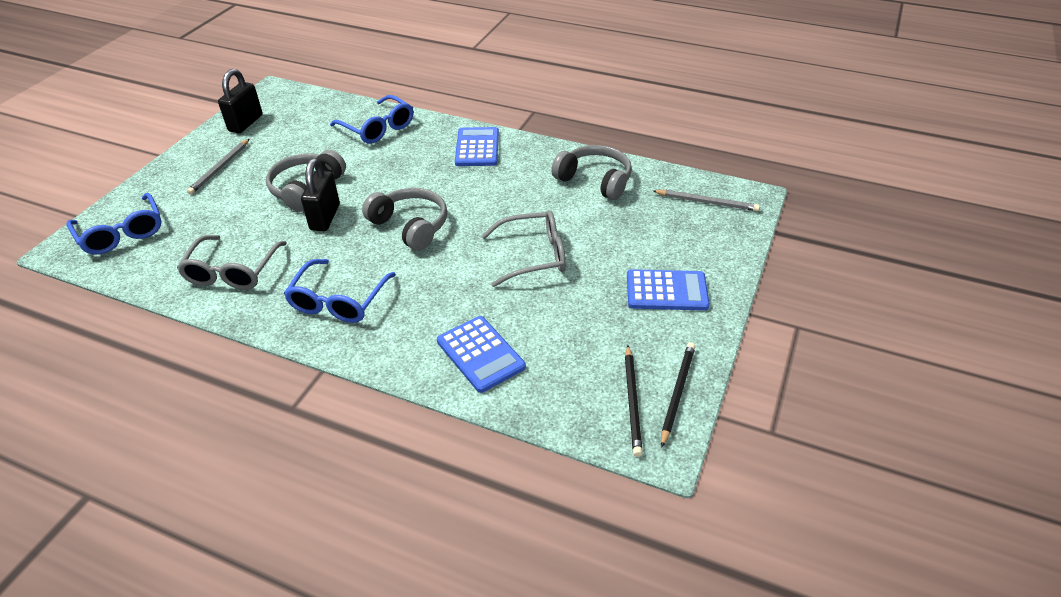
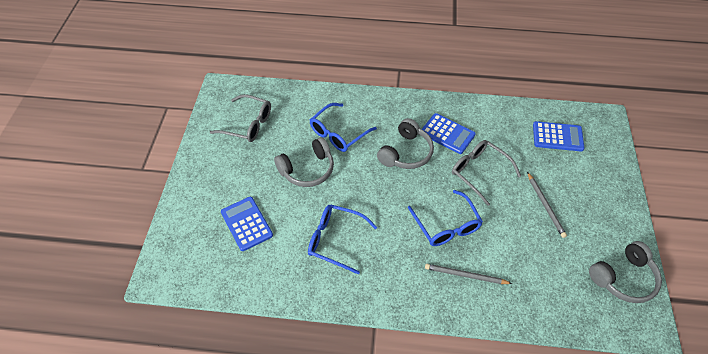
black padlock: 2 -> 0
black pencil: 2 -> 0

